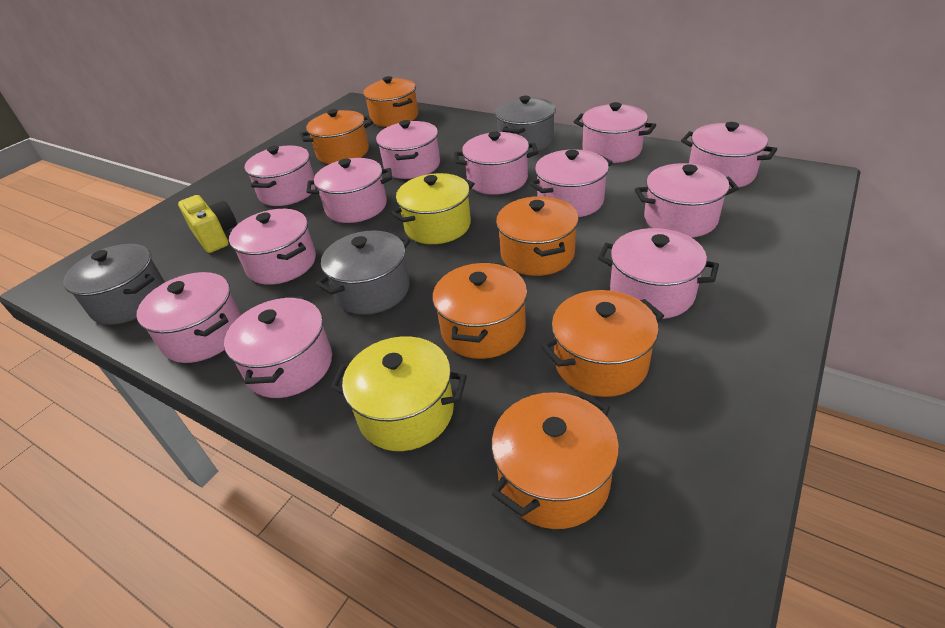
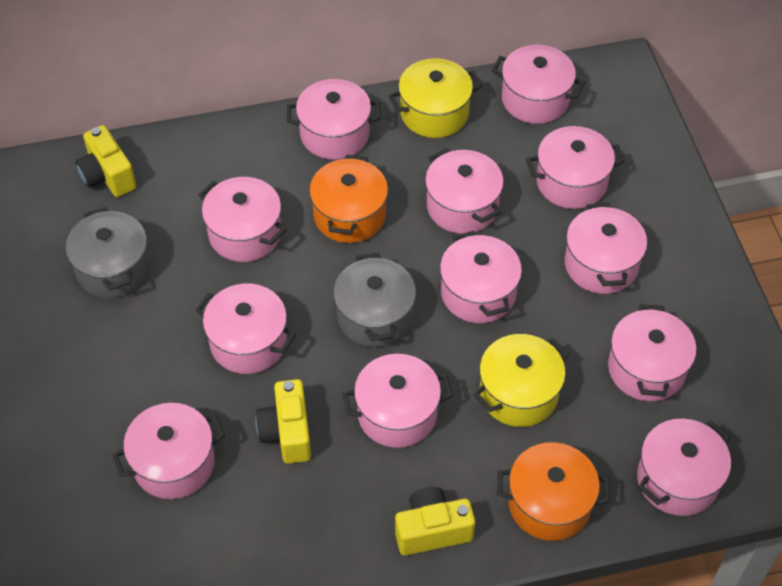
grey pot: 3 -> 2
orange pot: 6 -> 2
yellow camera: 1 -> 3

